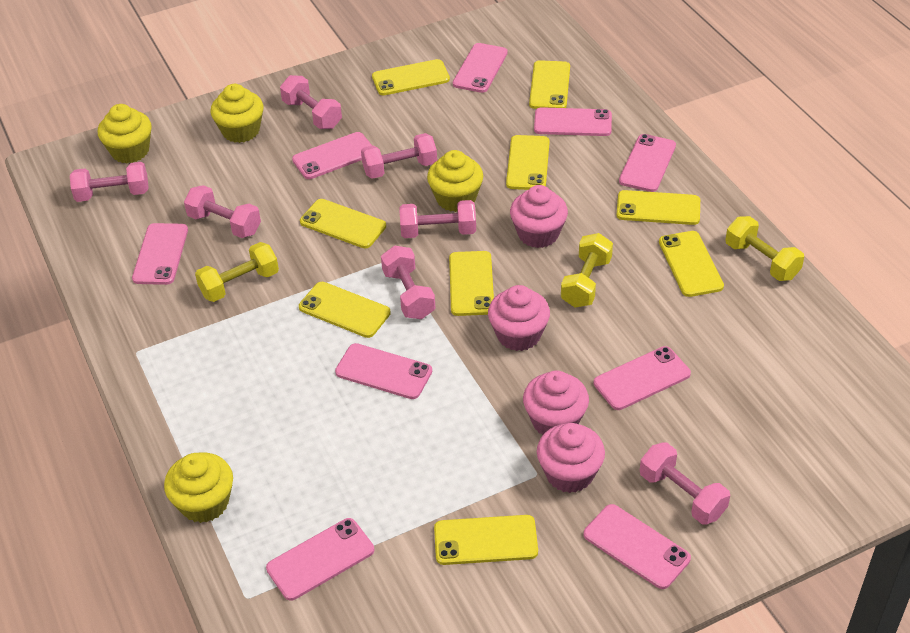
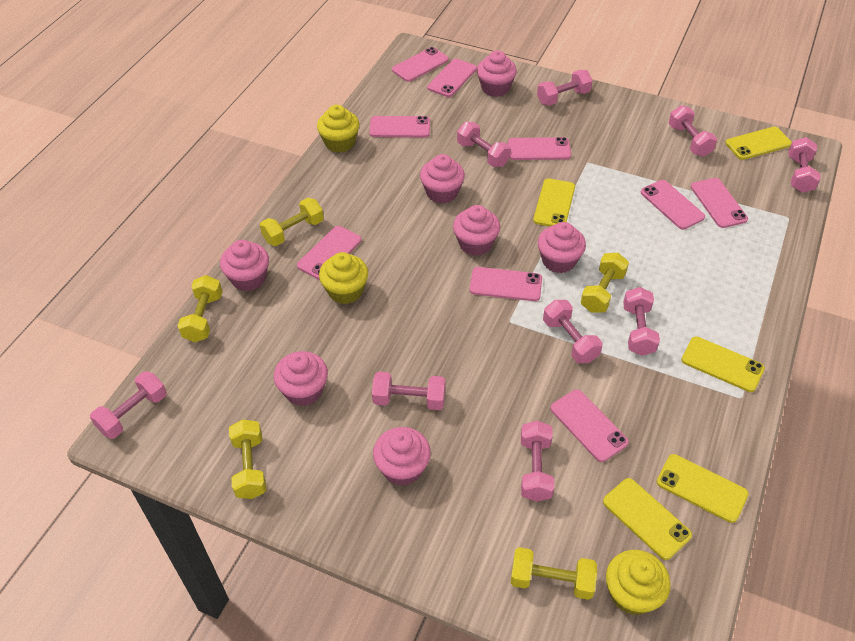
pink cupcake: 4 -> 7
pink dumbbell: 7 -> 9
yellow cupcake: 4 -> 3
yellow dumbbell: 3 -> 5
yellow phone: 9 -> 5

